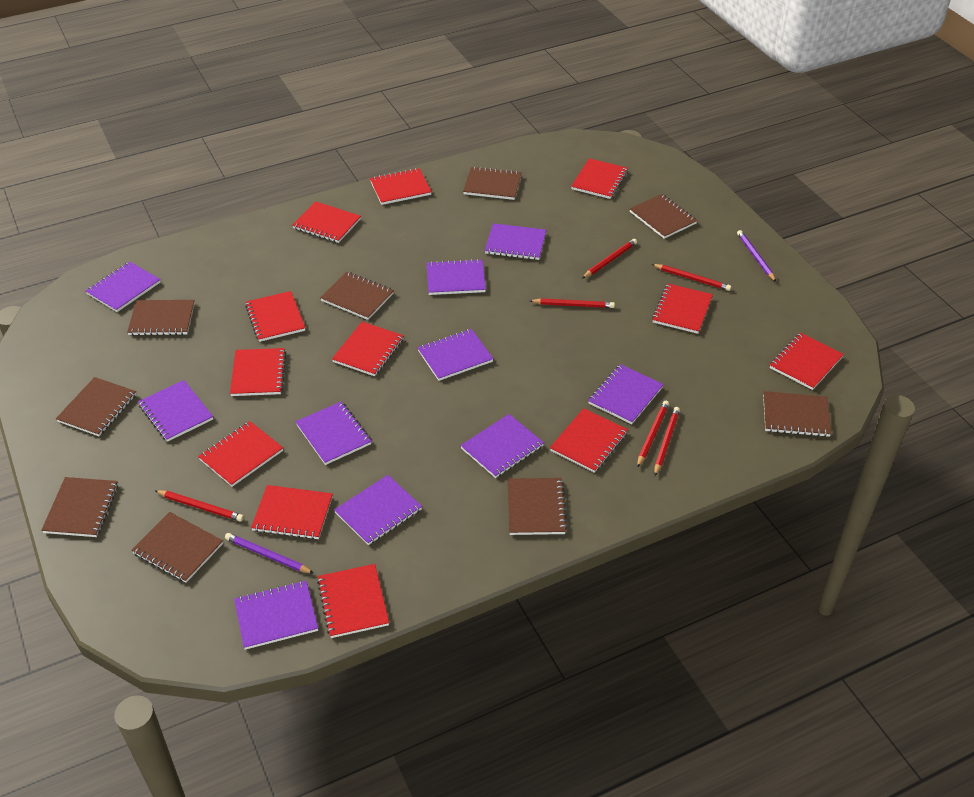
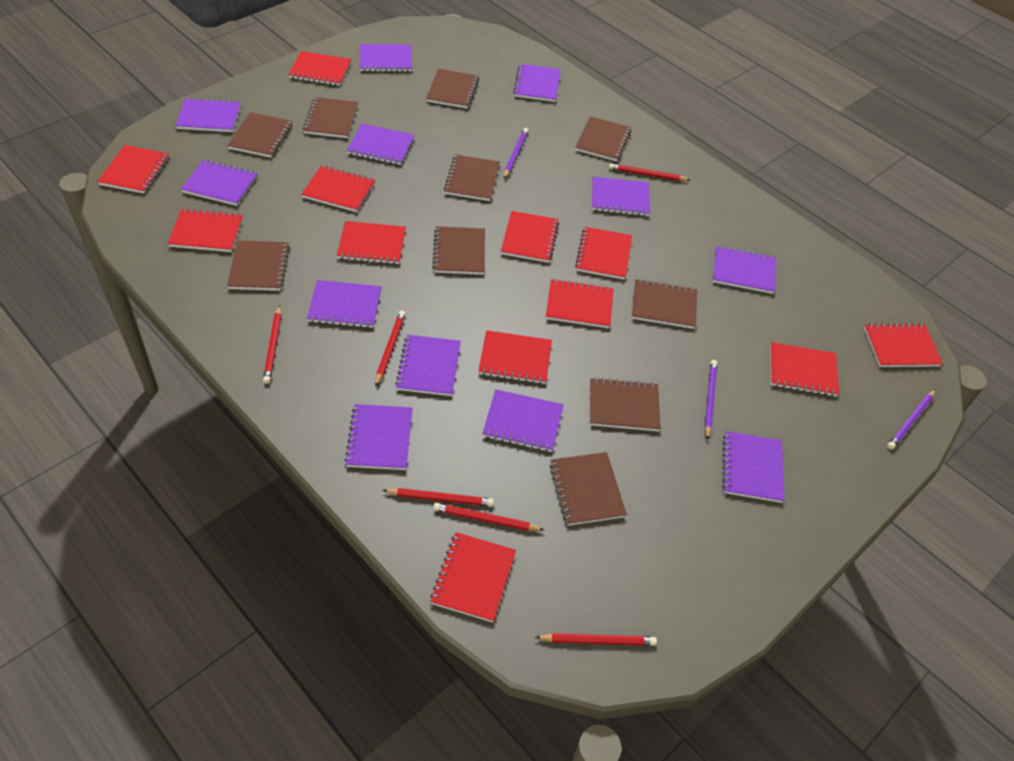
brown notebook: 9 -> 10
purple notebook: 10 -> 12
purple pencil: 2 -> 3

